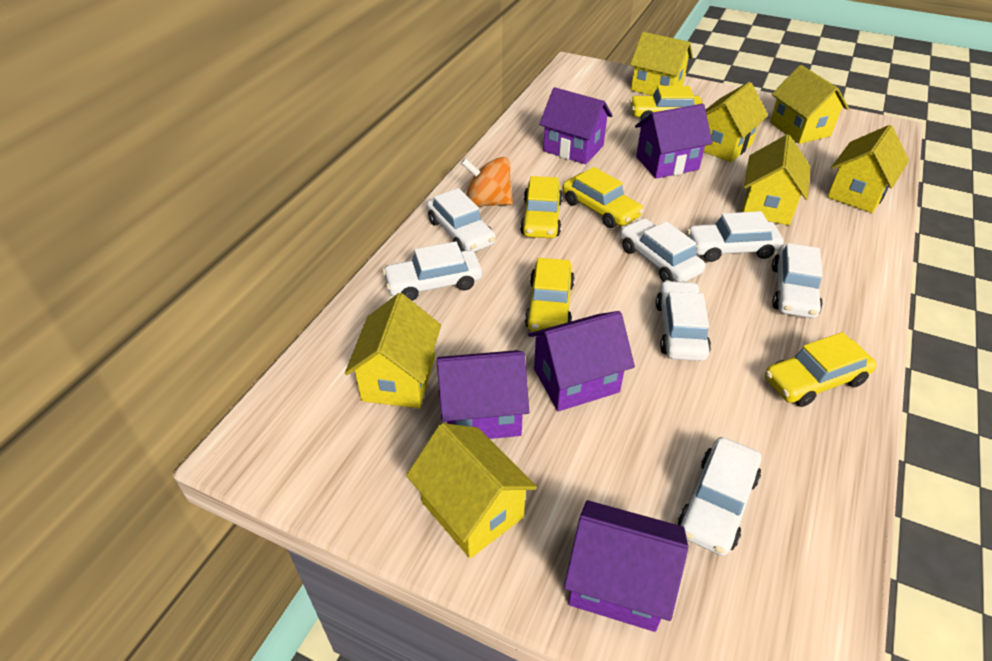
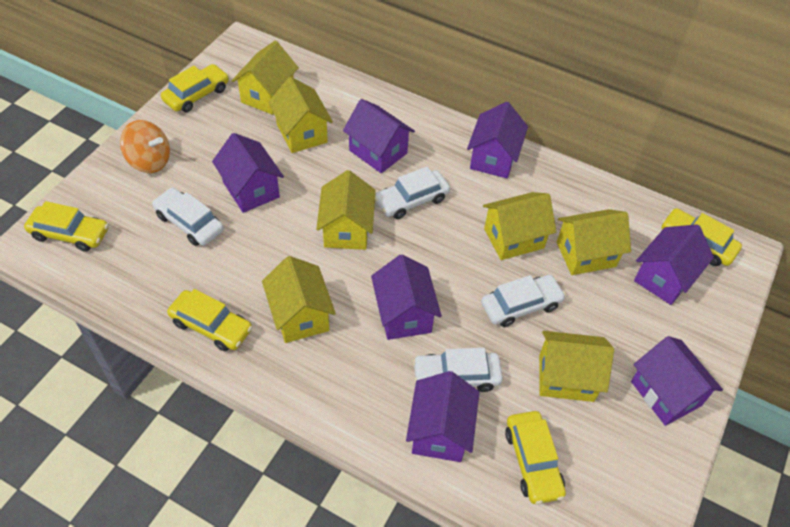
purple house: 5 -> 7
white car: 7 -> 4

